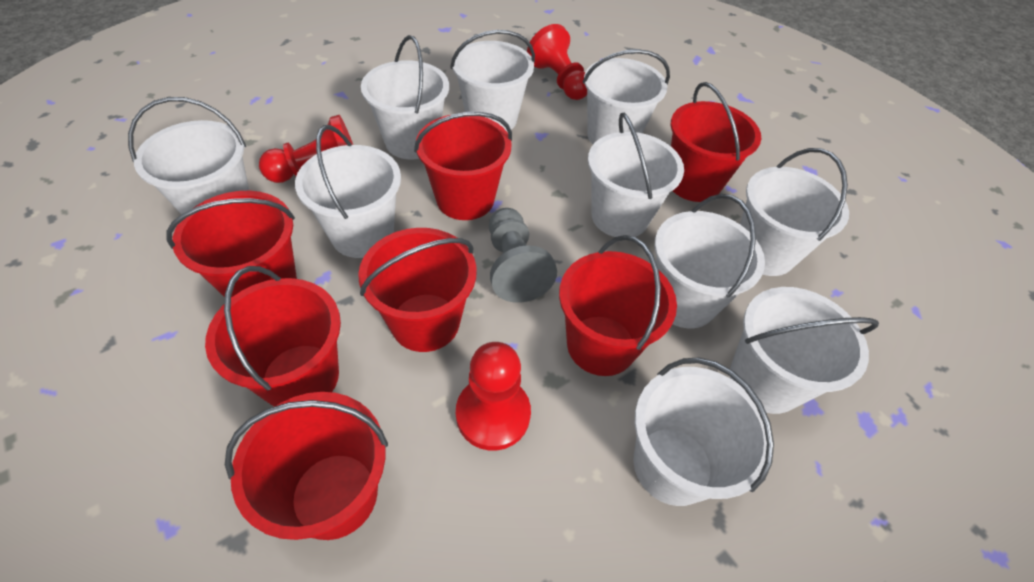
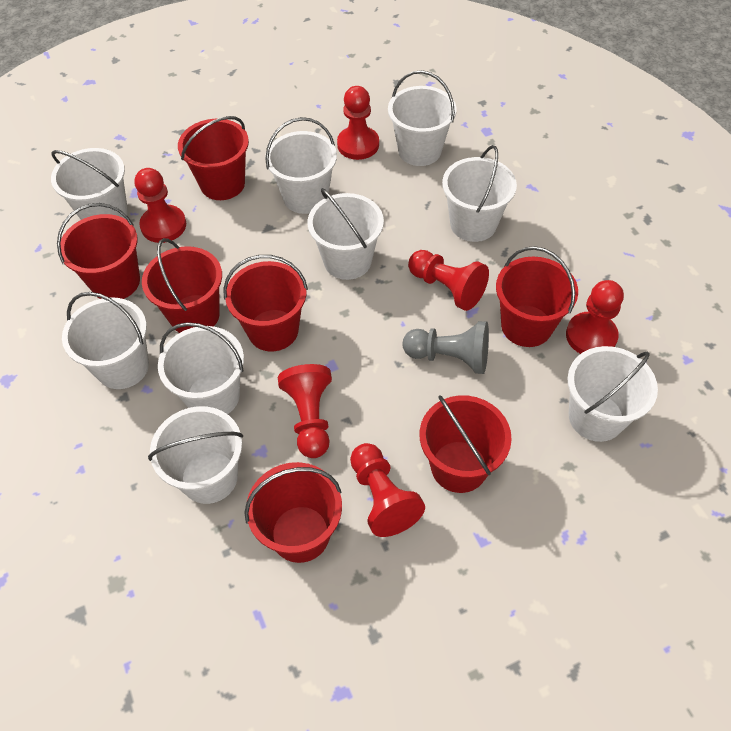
red pawn: 3 -> 6
white bucket: 10 -> 9

